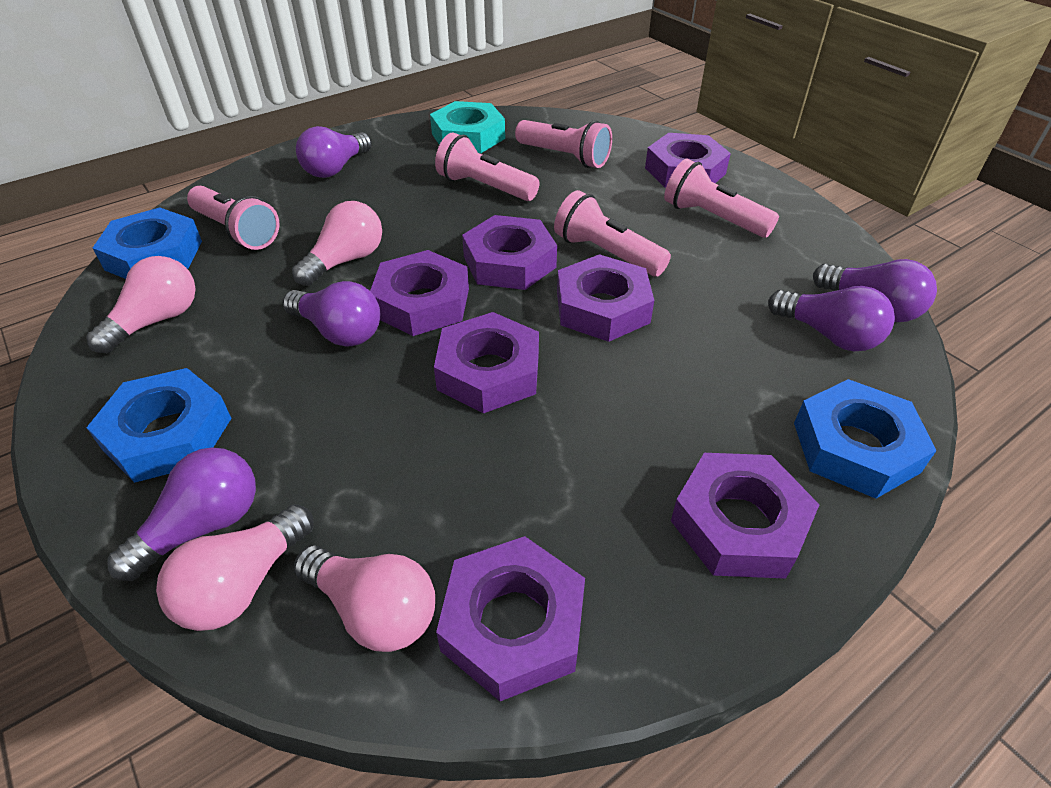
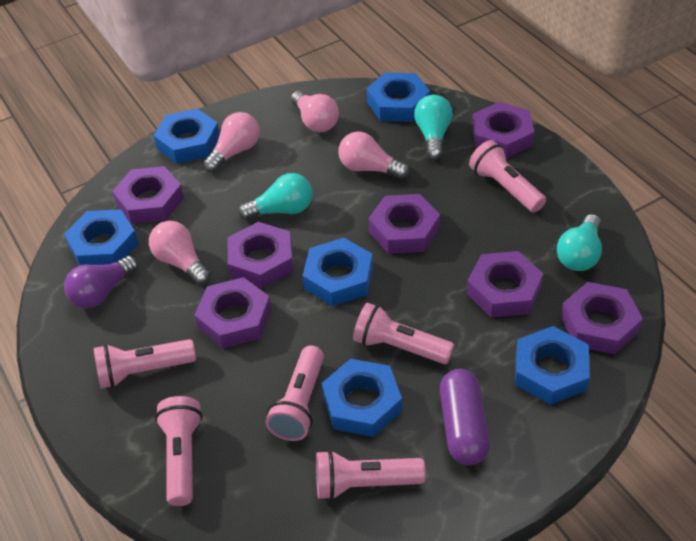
blue nut: 3 -> 6
pink flashlight: 5 -> 6
purple capsule: 0 -> 1
purple light bulb: 5 -> 1
turquoise light bulb: 0 -> 3
turquoise nut: 1 -> 0

